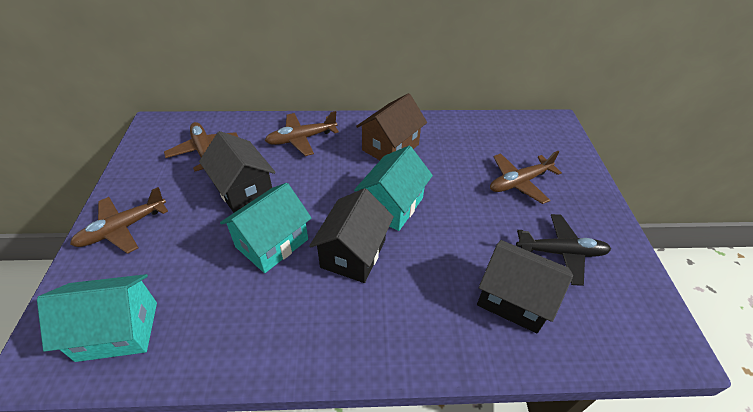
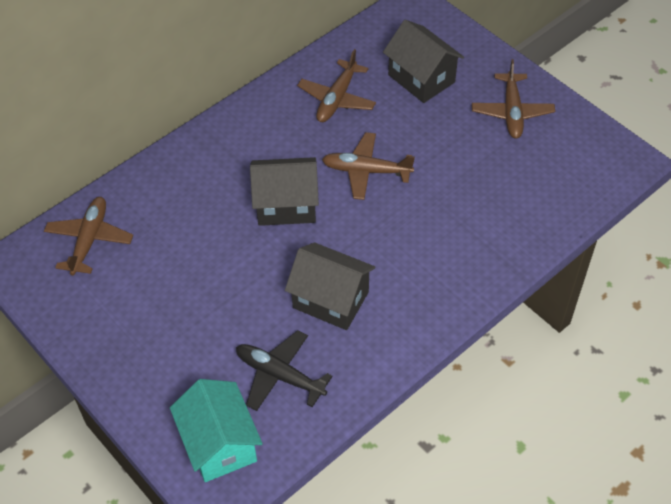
brown house: 1 -> 0
turquoise house: 3 -> 1

